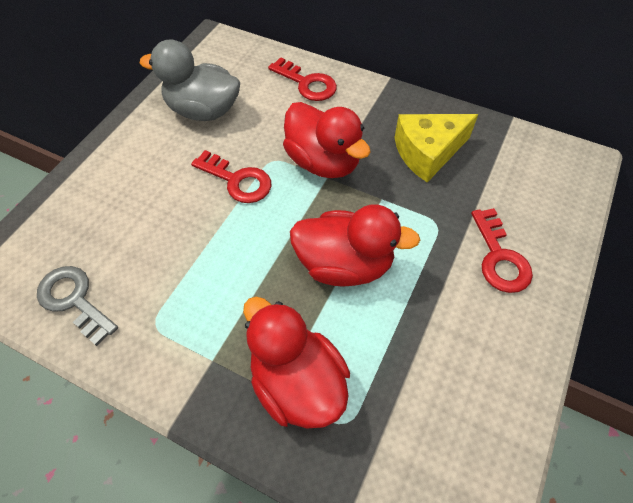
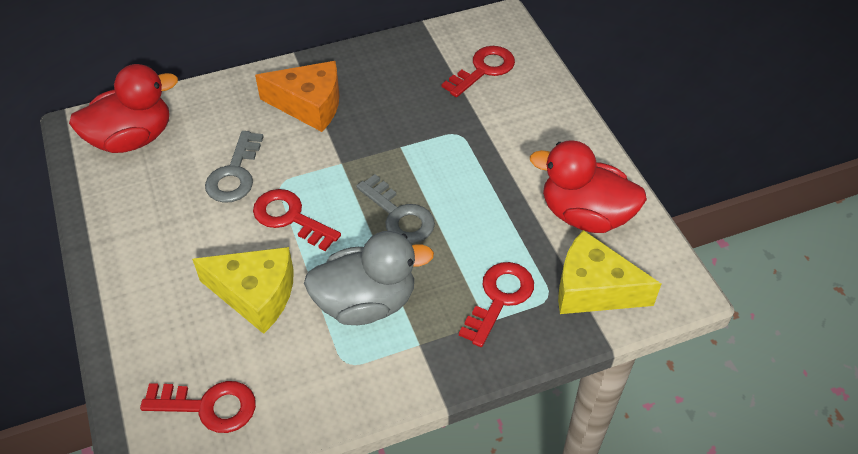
grey key: 1 -> 2
orange cheese: 0 -> 1
red duck: 3 -> 2
red key: 3 -> 4
yellow cheese: 1 -> 2

